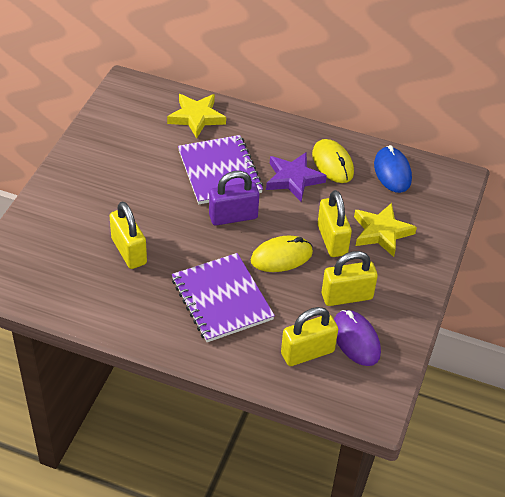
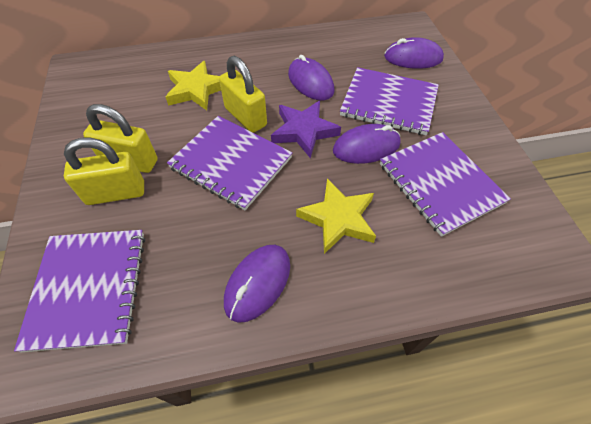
blue mouse: 1 -> 0
purple mouse: 1 -> 4
purple notebook: 2 -> 4
purple padlock: 1 -> 0
yellow mouse: 2 -> 0
yellow padlock: 4 -> 3

